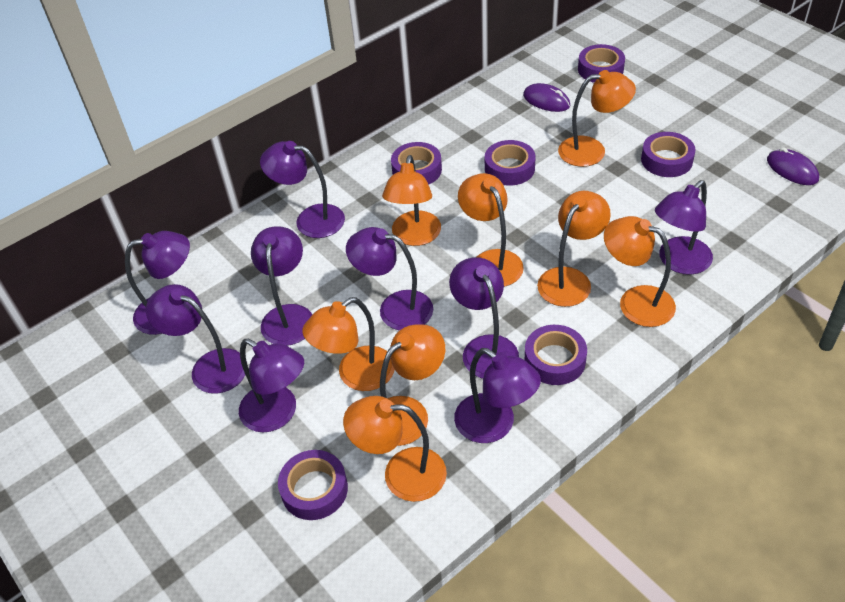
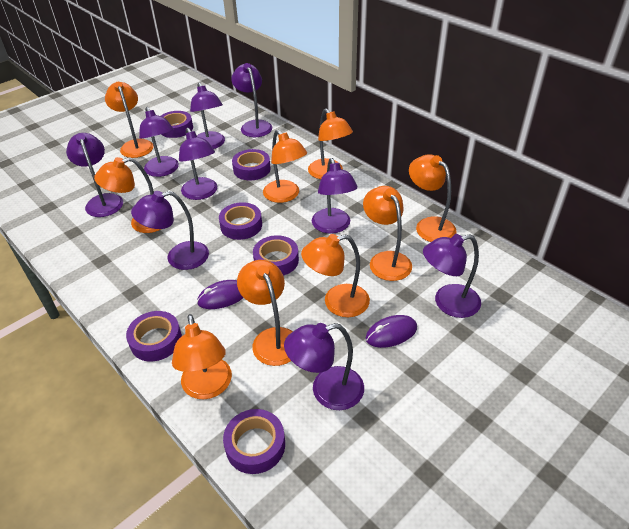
orange lamp: 8 -> 9

